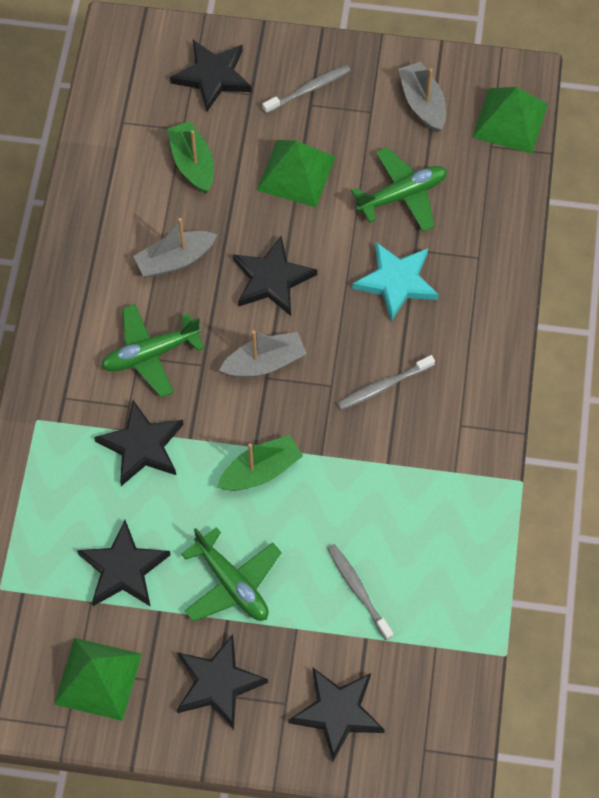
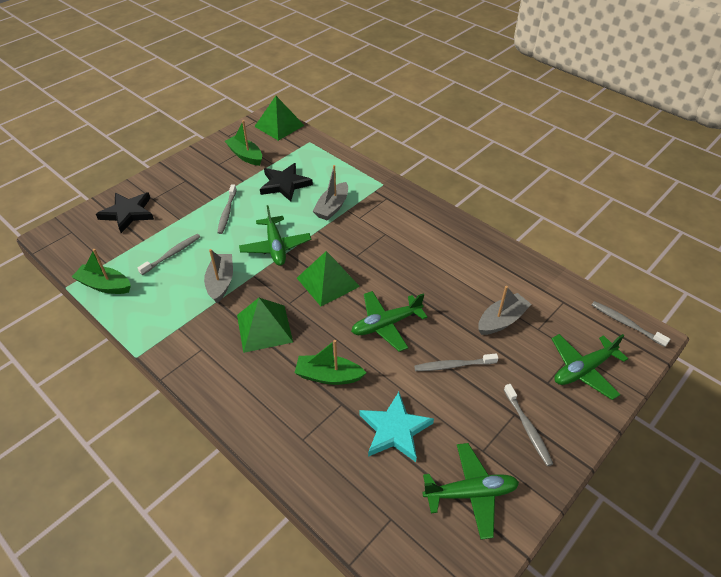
black star: 6 -> 2
green boat: 2 -> 3
green plane: 3 -> 4
grey toothbrush: 3 -> 5

